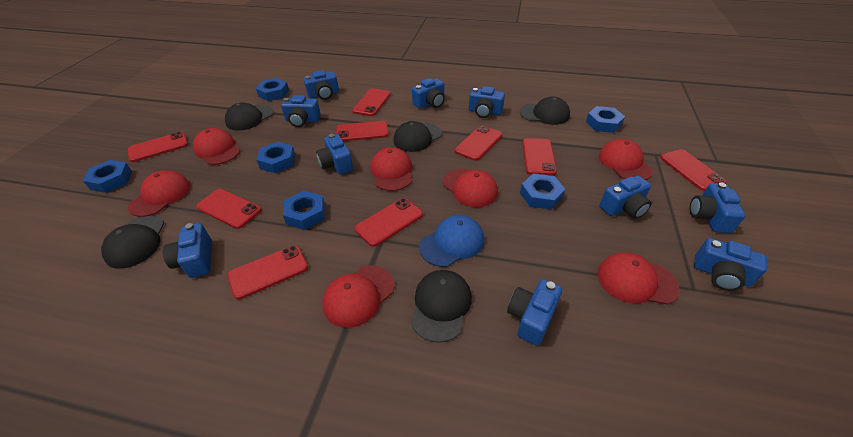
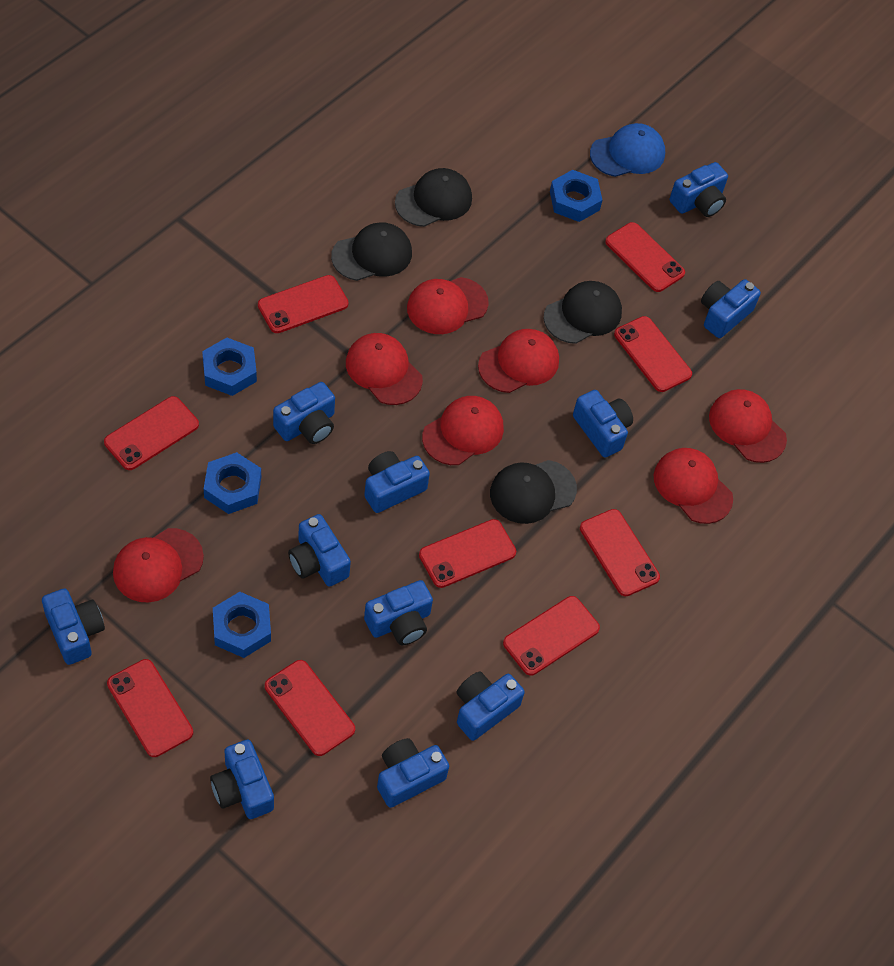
black cap: 5 -> 4
blue camera: 10 -> 11
blue nut: 6 -> 4

